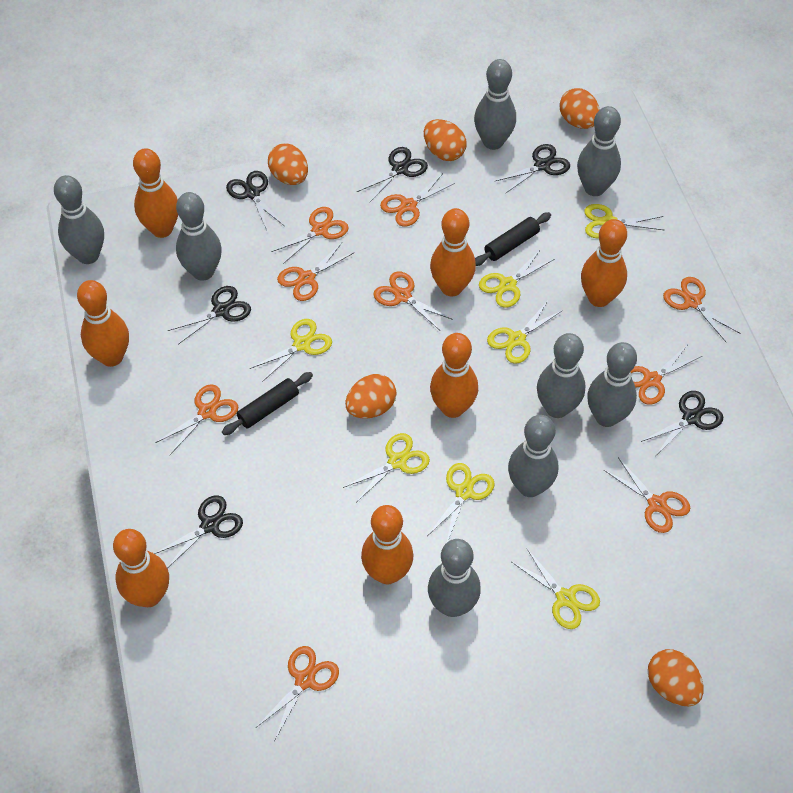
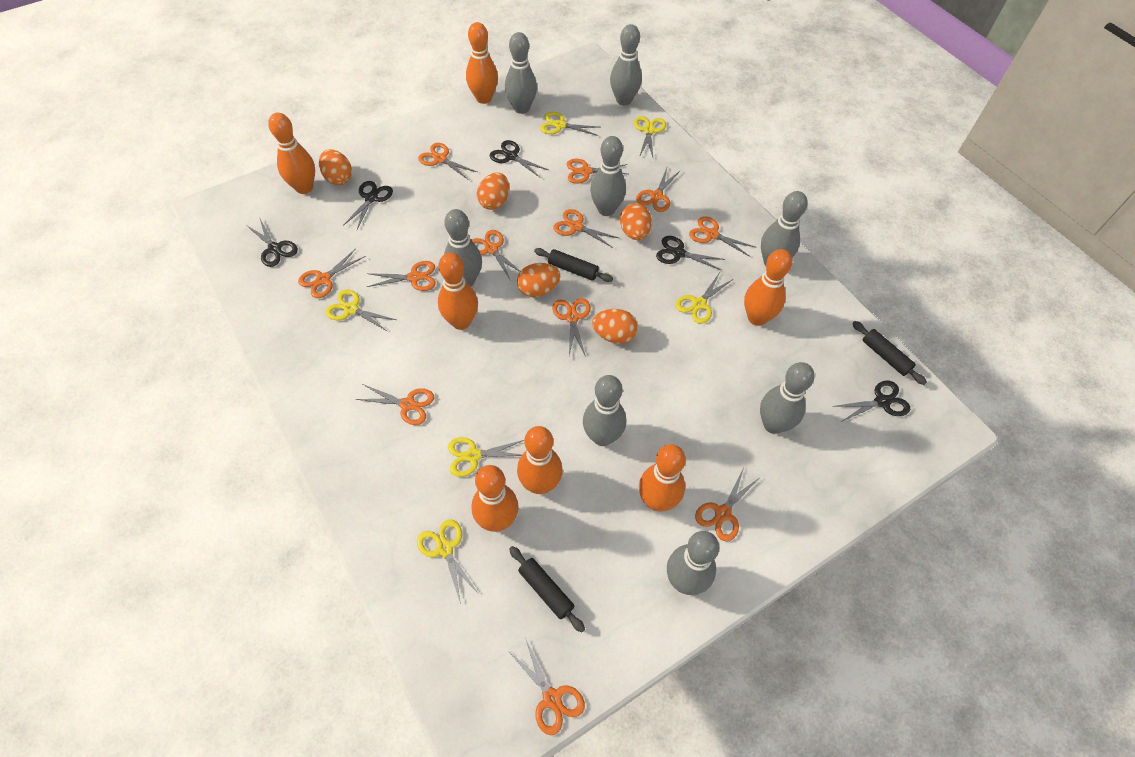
black rolling pin: 2 -> 3
black scissors: 6 -> 5
orange scissors: 9 -> 12
yellow scissors: 7 -> 6

